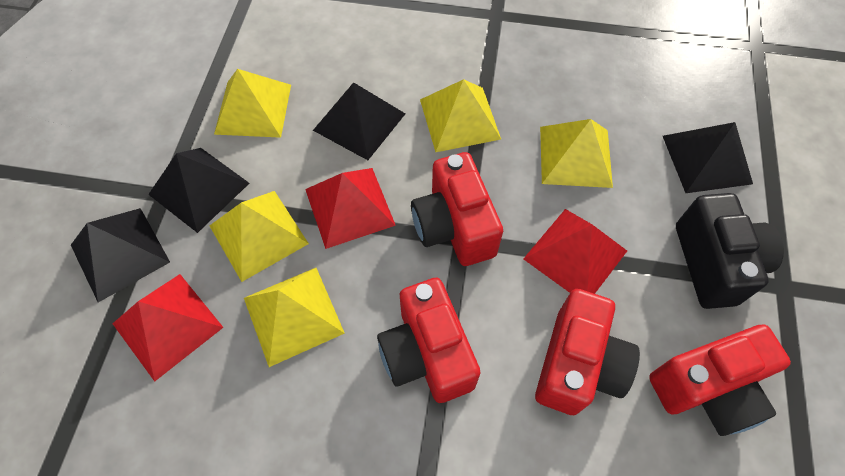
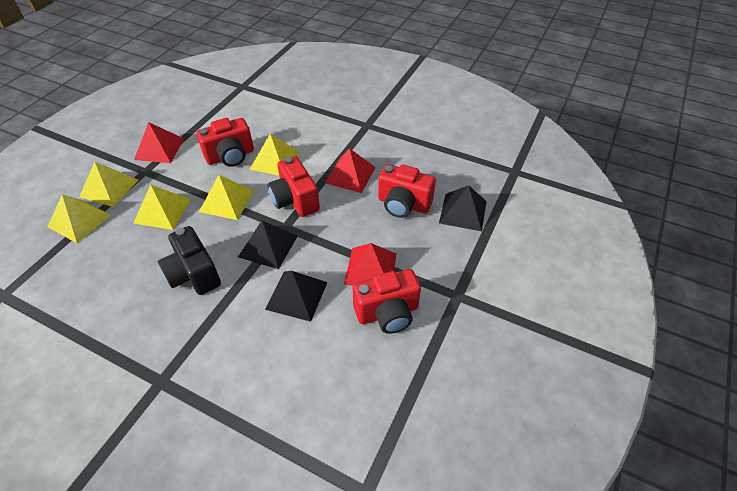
black pyramid: 4 -> 3

